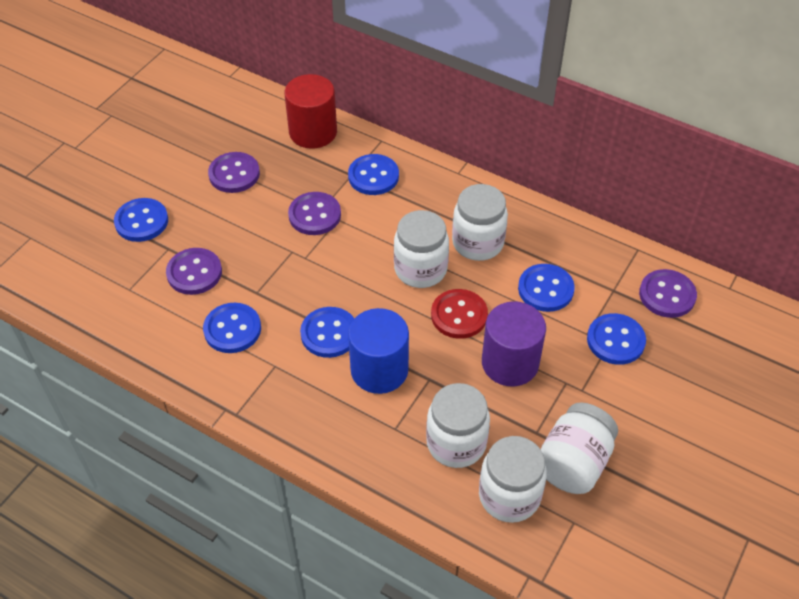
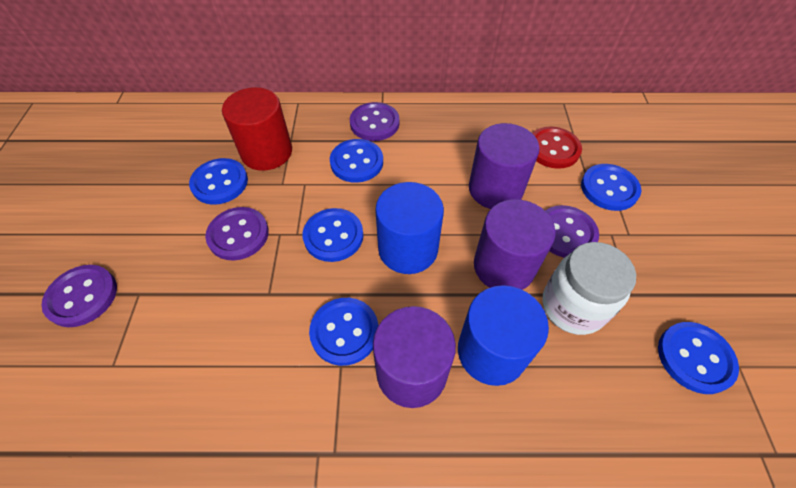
blue cylinder: 1 -> 2
purple cylinder: 1 -> 3
white jar: 5 -> 1

